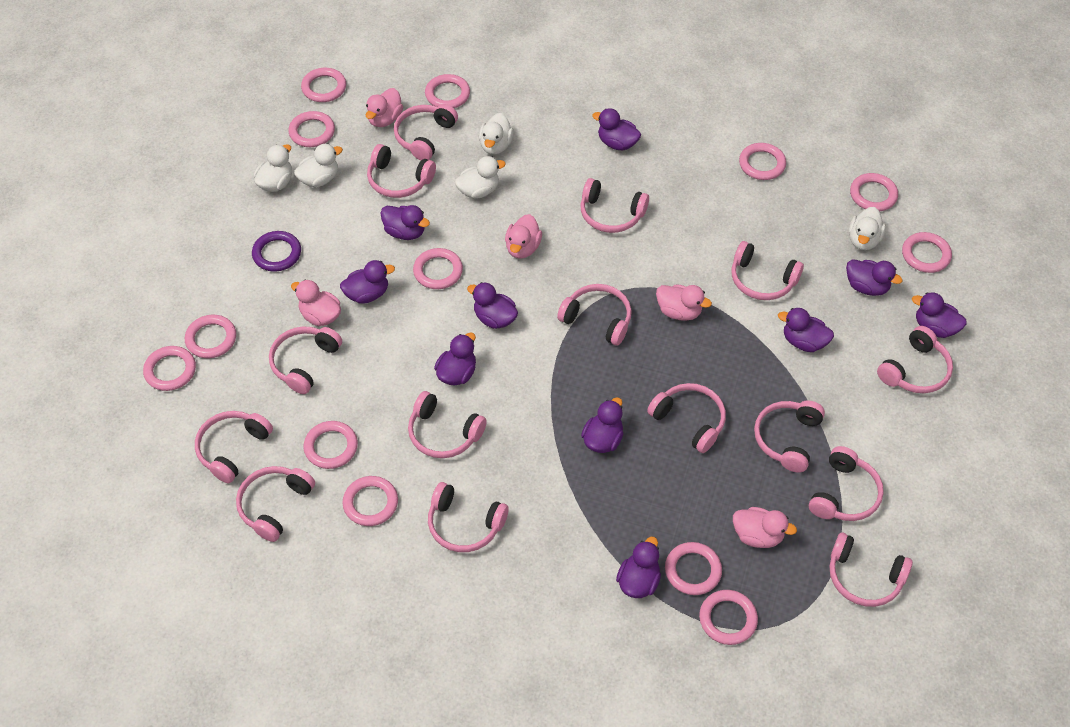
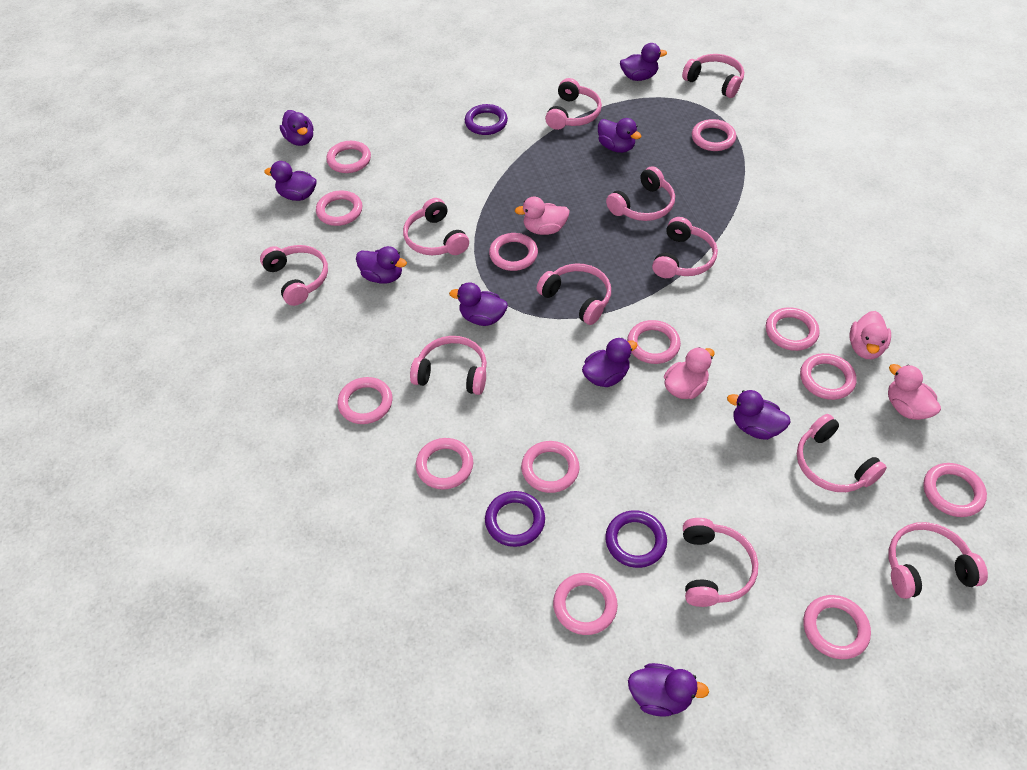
pink duck: 5 -> 4
pink headphones: 15 -> 11
purple duck: 10 -> 9
purple ring: 1 -> 3
white duck: 5 -> 0

